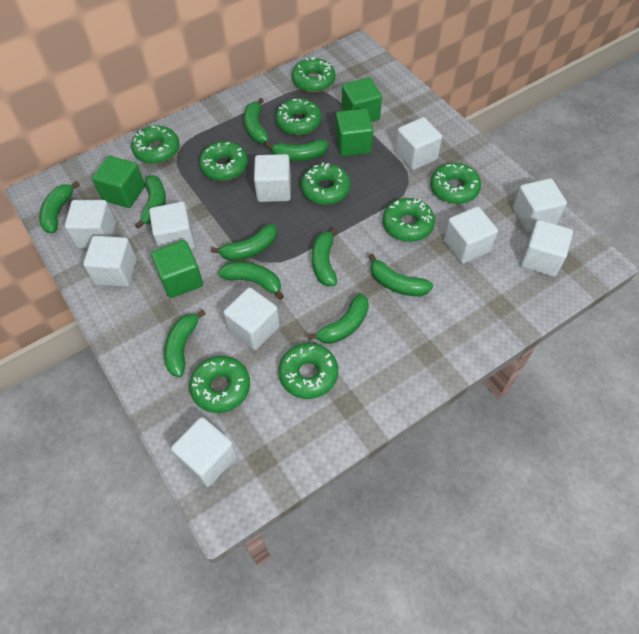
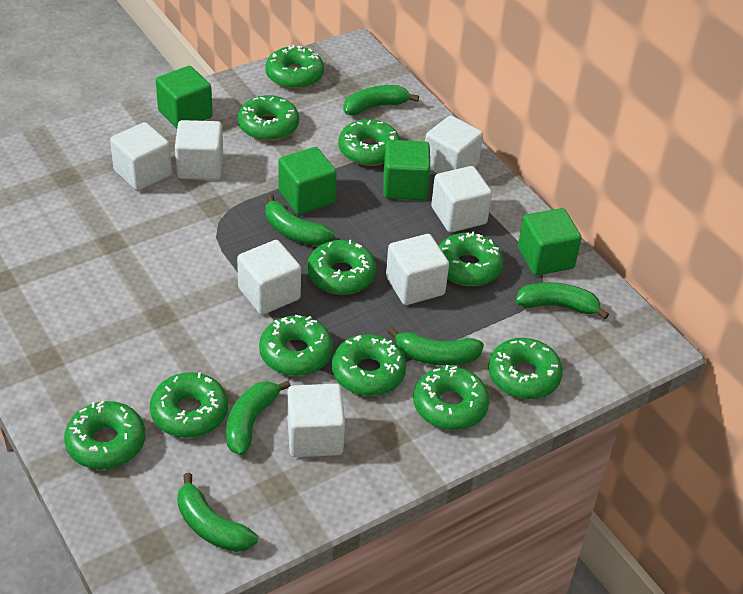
green banana: 10 -> 6
green donut: 9 -> 11
white cube: 10 -> 7

